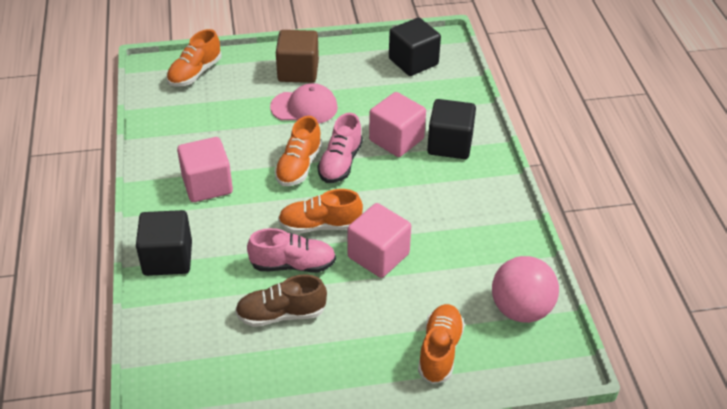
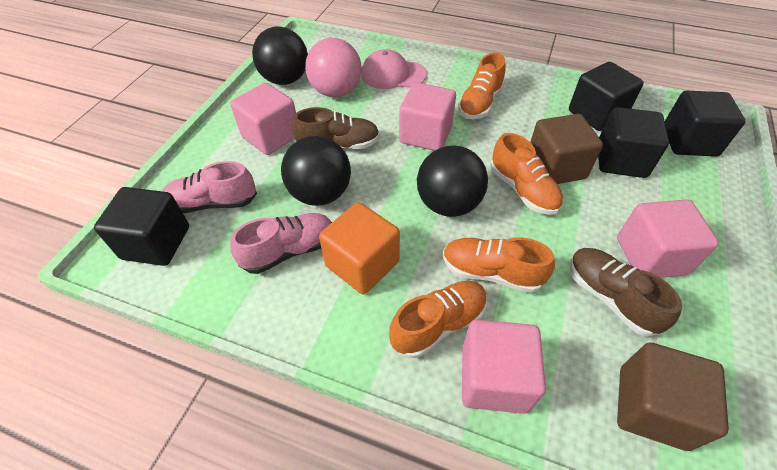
black ball: 0 -> 3
black cube: 3 -> 4
brown cube: 1 -> 2
brown shoe: 1 -> 2
orange cube: 0 -> 1
pink cube: 3 -> 4

